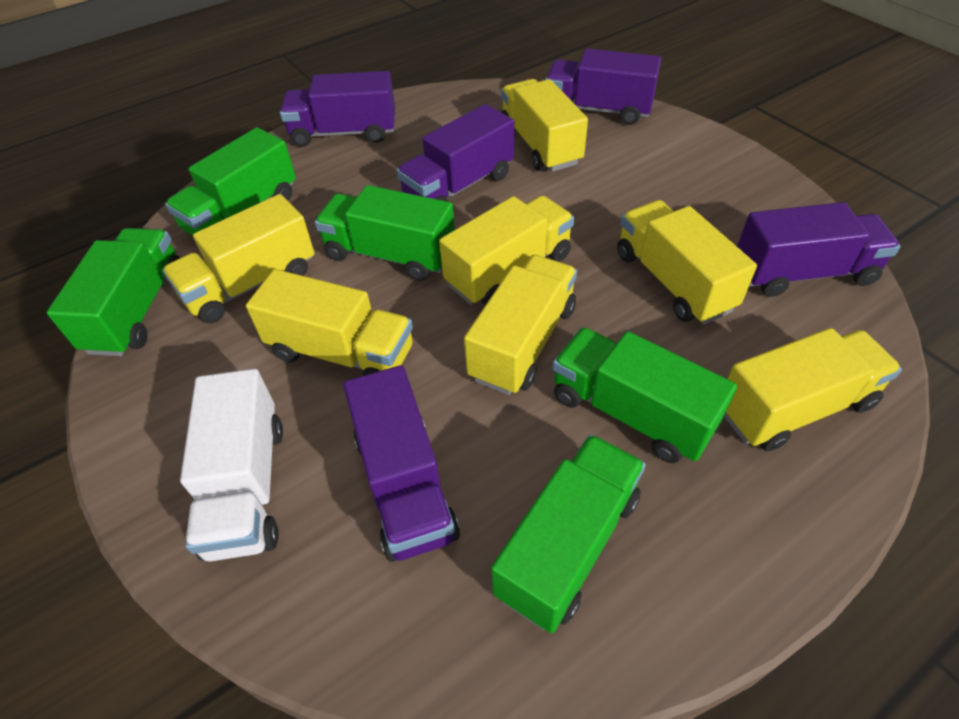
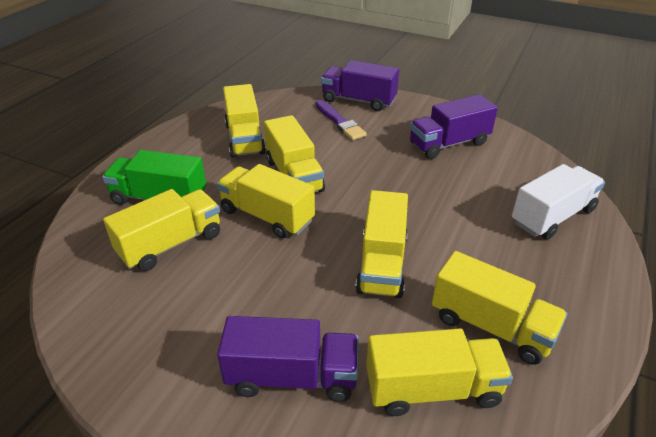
green truck: 5 -> 1
purple brush: 0 -> 1
purple truck: 5 -> 3

